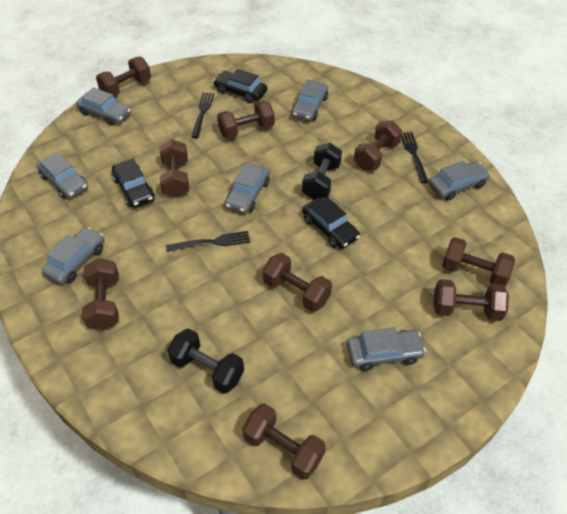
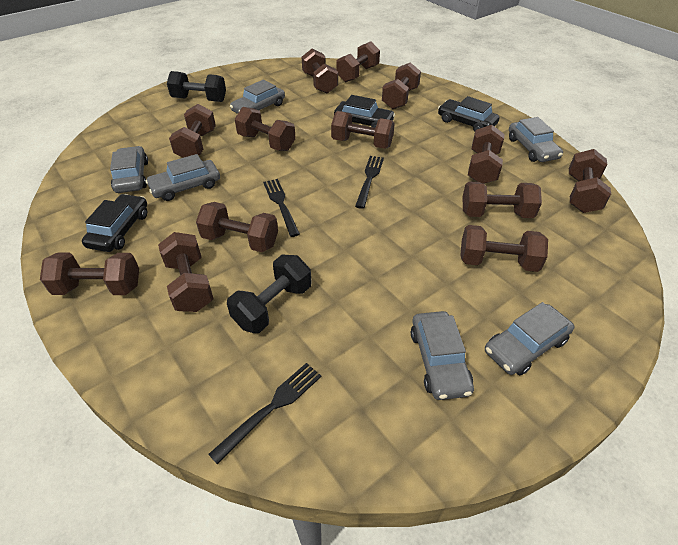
brown dumbbell: 9 -> 13
grey car: 7 -> 6

